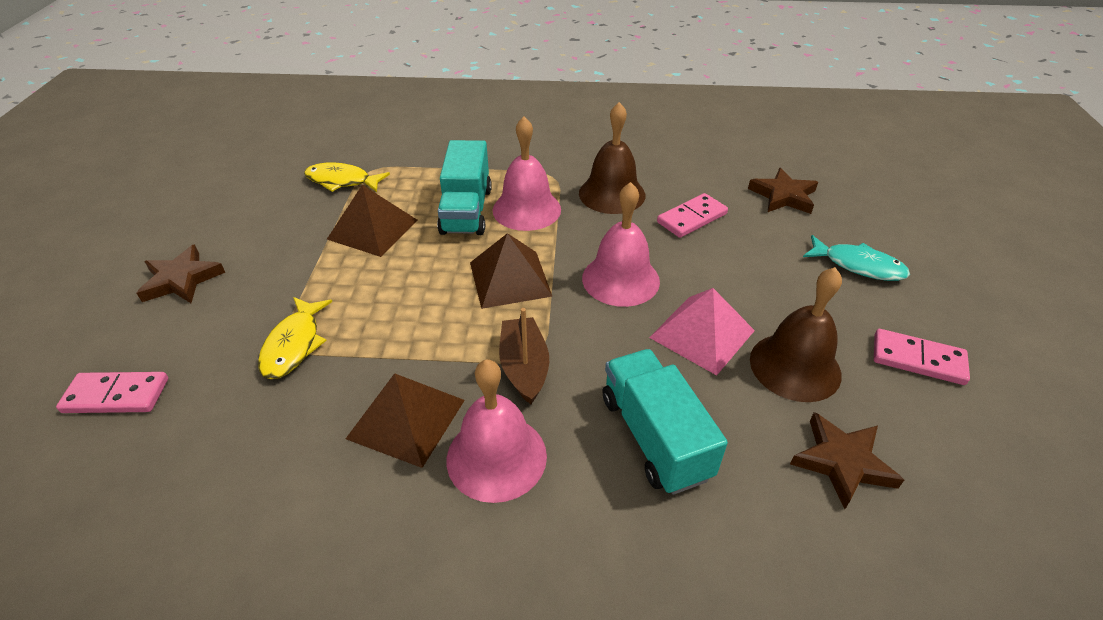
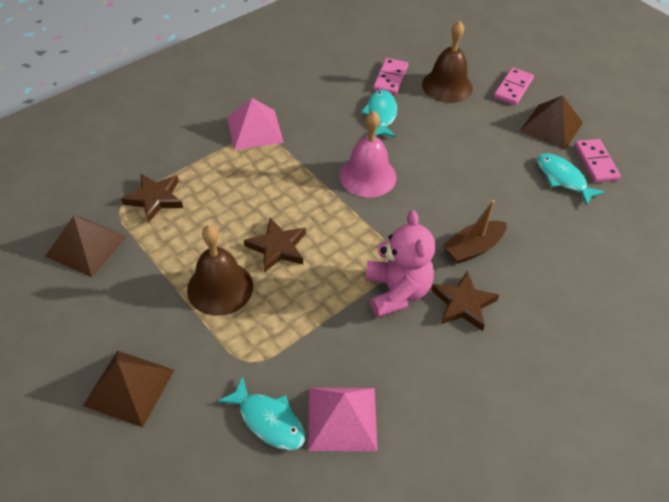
pink bell: 3 -> 1
pink pyramid: 1 -> 2
pink teddy bear: 0 -> 1
turquoise fish: 1 -> 3
turquoise truck: 2 -> 0
yellow fish: 2 -> 0

